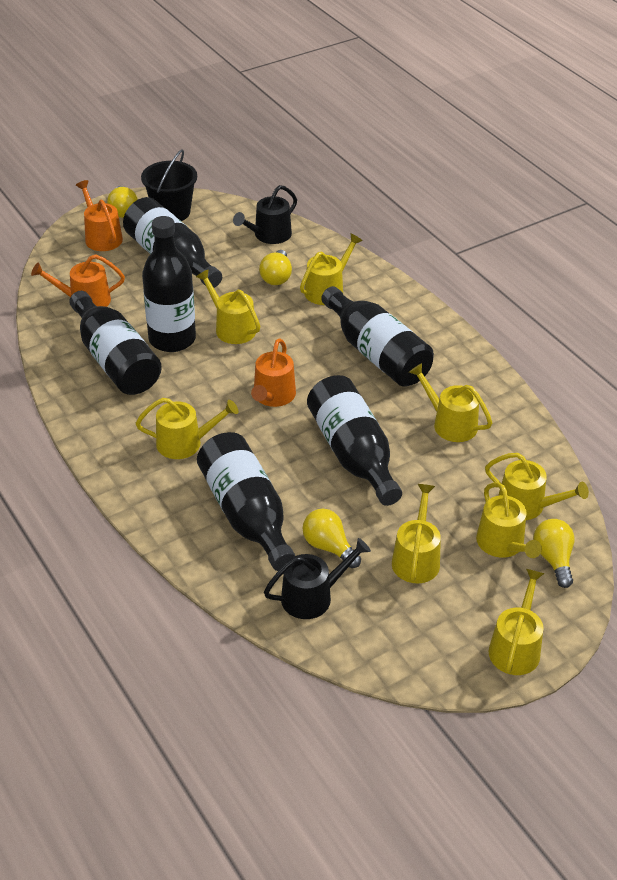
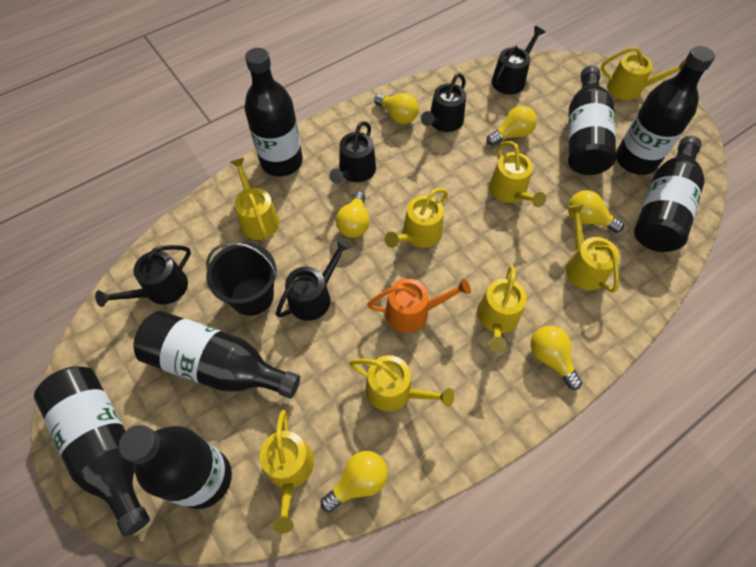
black bottle: 6 -> 7
black watering can: 2 -> 5
orange watering can: 3 -> 1
yellow light bulb: 4 -> 6

